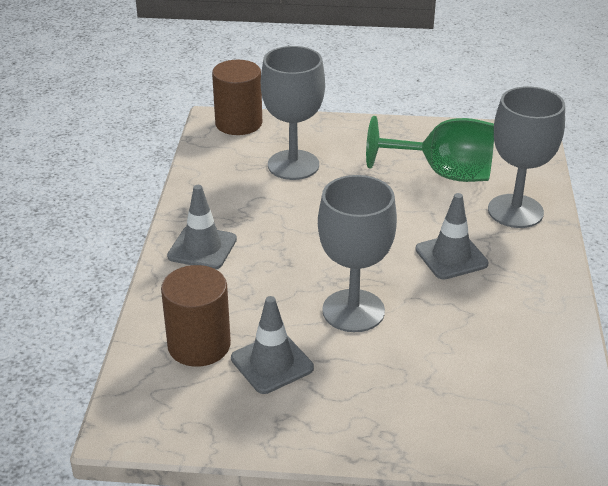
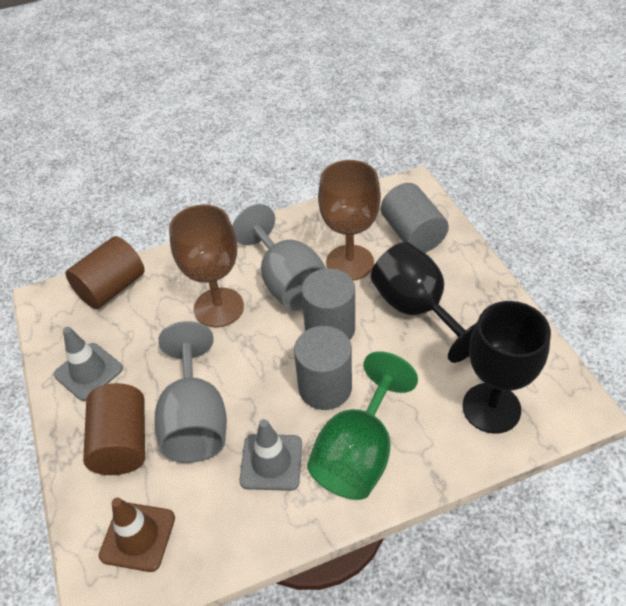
black goblet: 0 -> 2
brown goblet: 0 -> 2
brown traffic cone: 0 -> 1
grey cylinder: 0 -> 3
grey goblet: 3 -> 2
grey traffic cone: 3 -> 2

